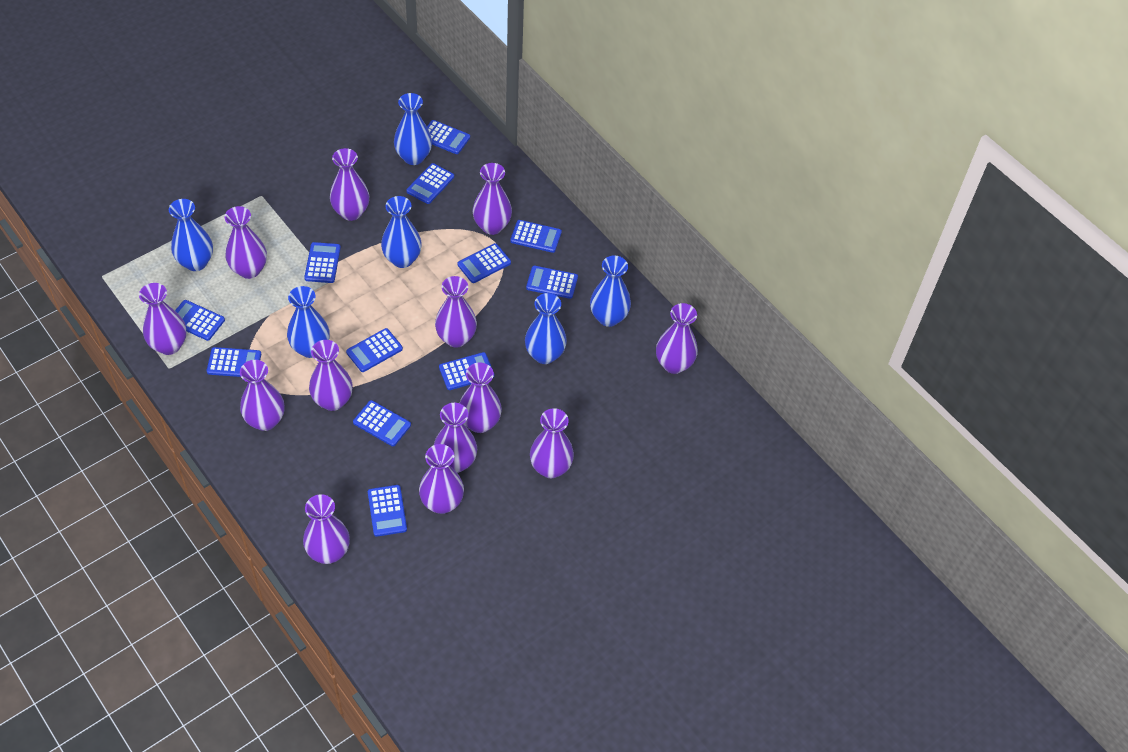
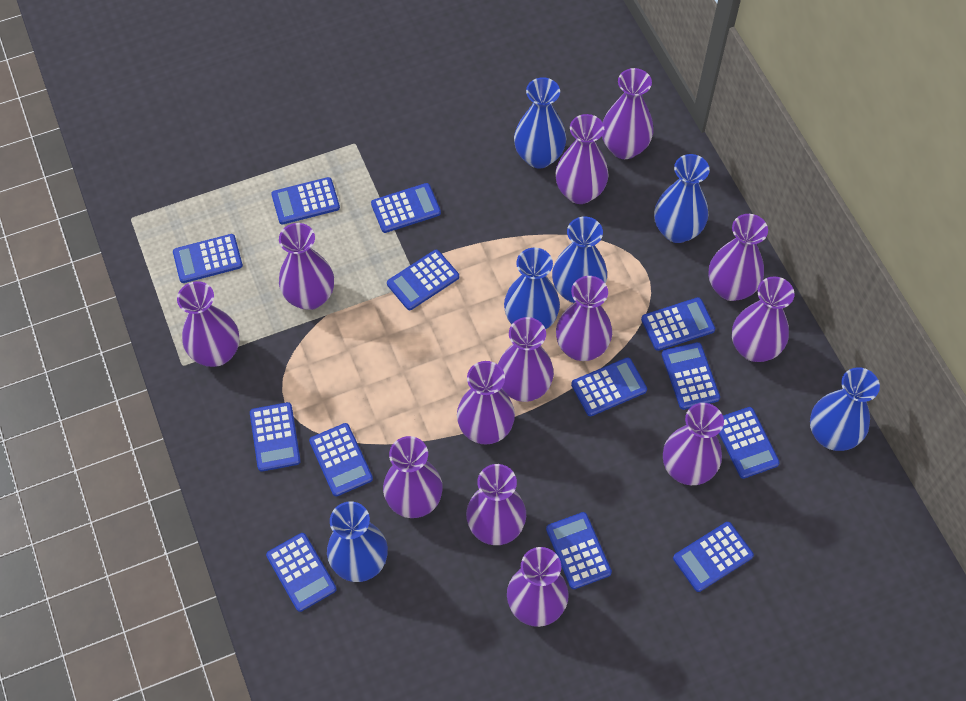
blue calculator: 12 -> 13

